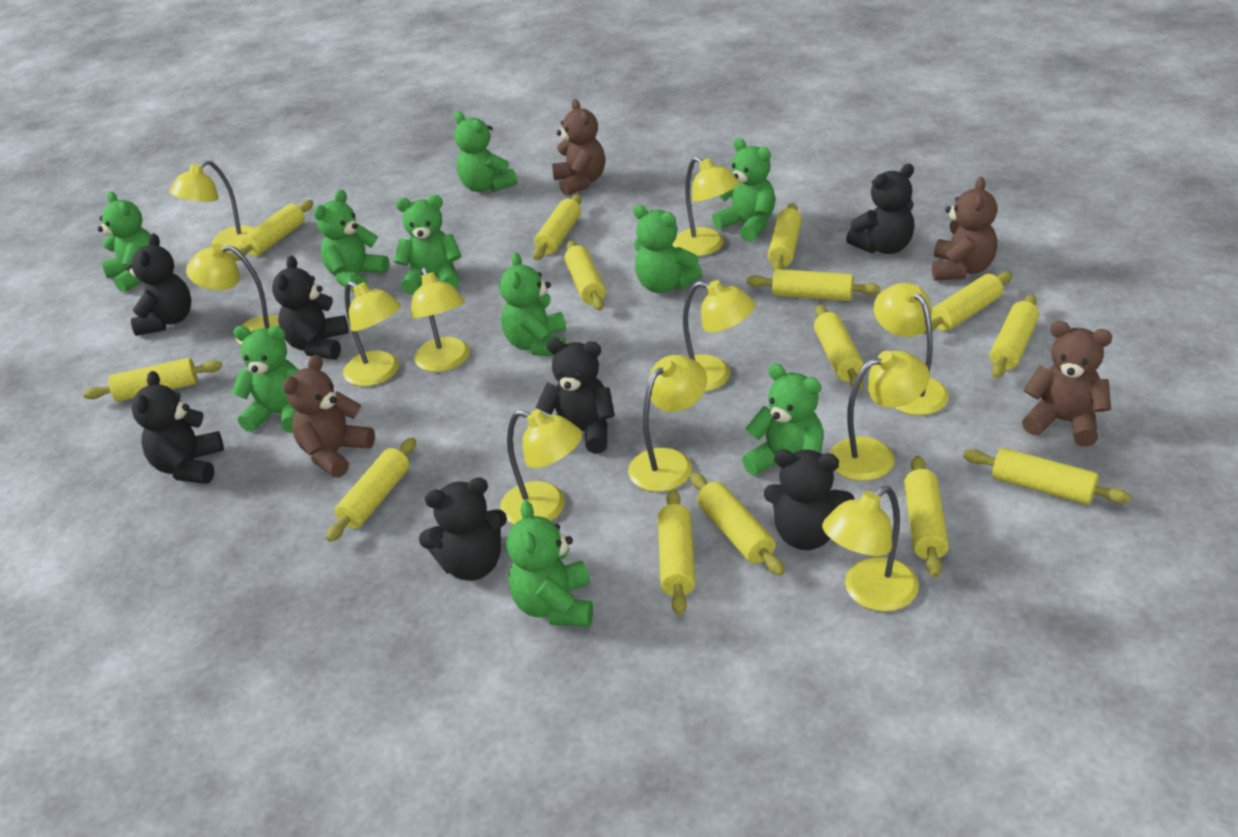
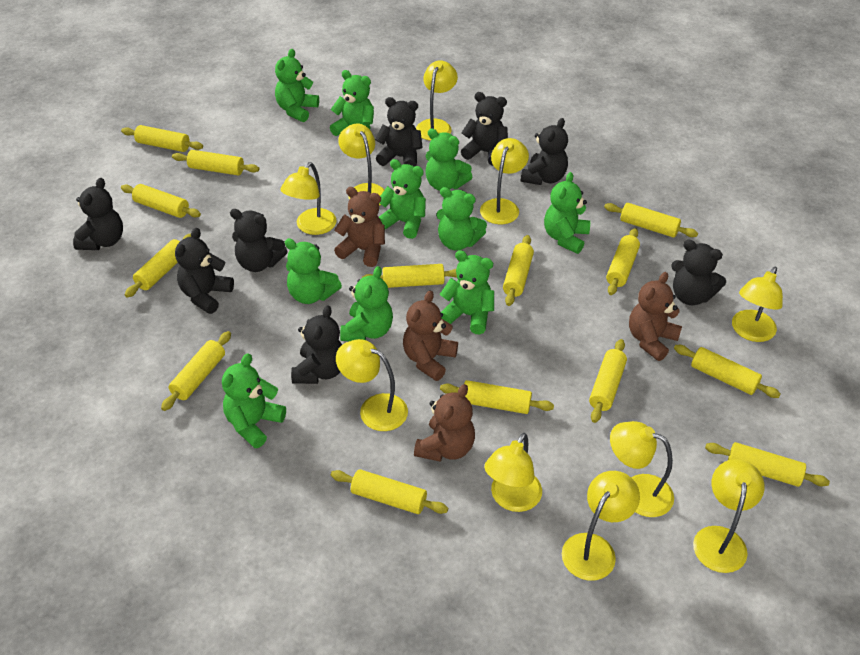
black teddy bear: 7 -> 8
yellow lamp: 11 -> 10

